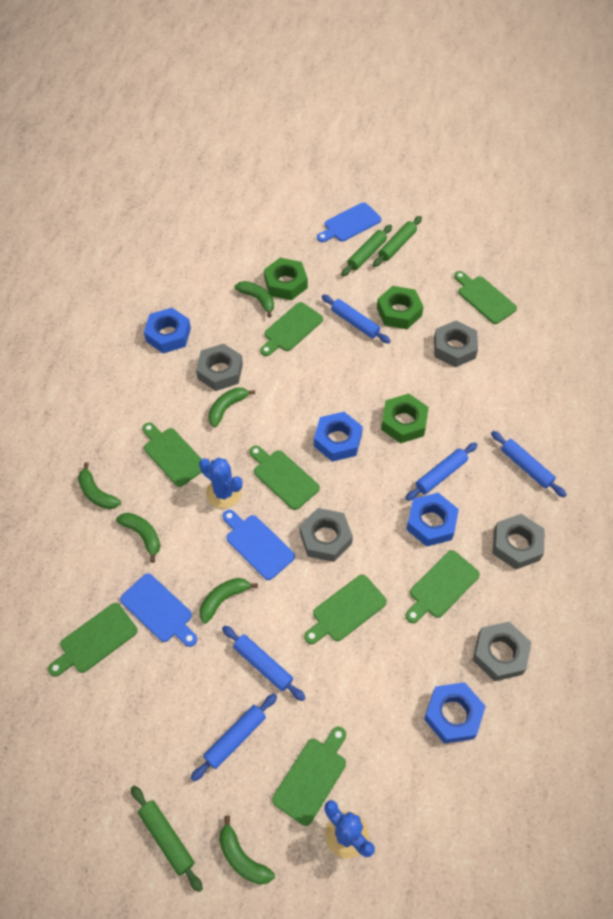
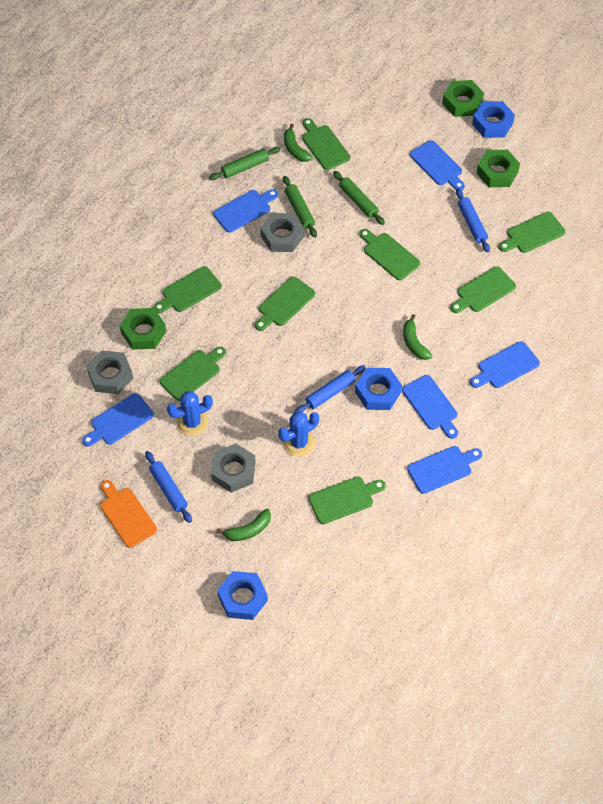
blue cutting board: 3 -> 6
blue nut: 4 -> 3
blue rolling pin: 5 -> 3
green banana: 6 -> 3
grey nut: 5 -> 3
orange cutting board: 0 -> 1

